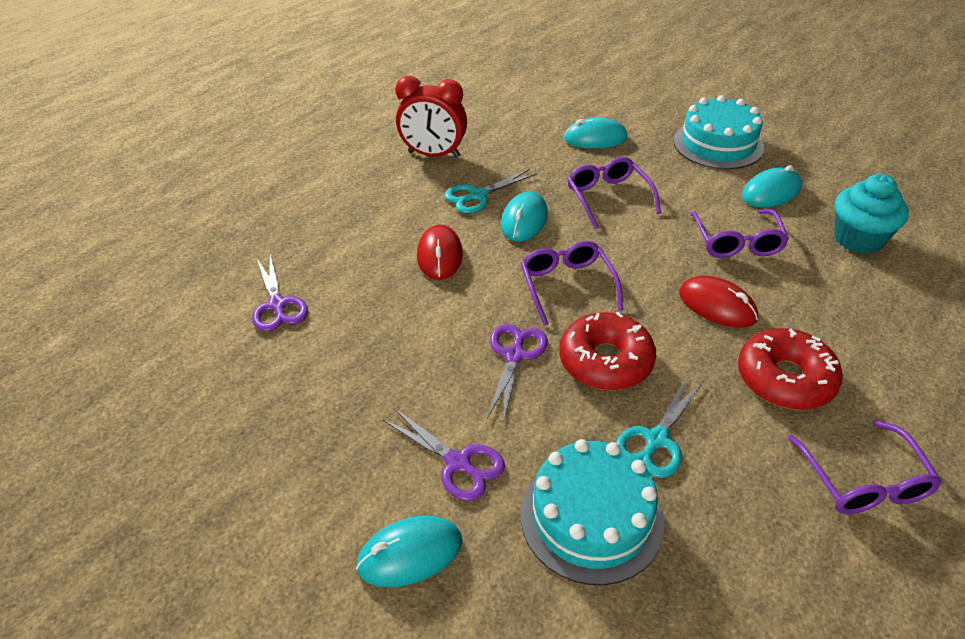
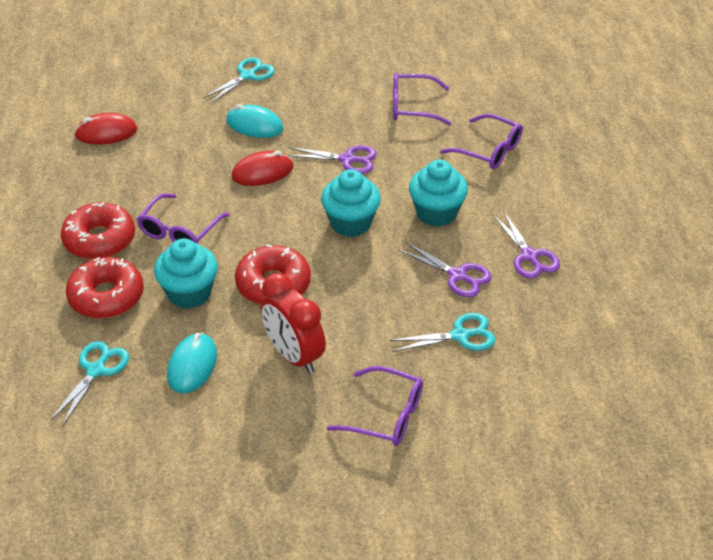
red donut: 2 -> 3
turquoise cake: 2 -> 0
turquoise cupcake: 1 -> 3
turquoise mouse: 4 -> 2
turquoise scissors: 2 -> 3

